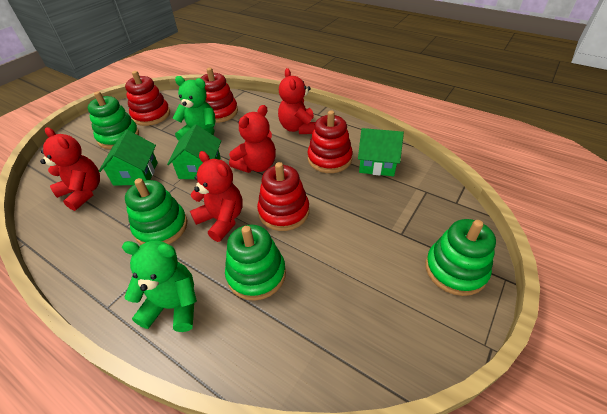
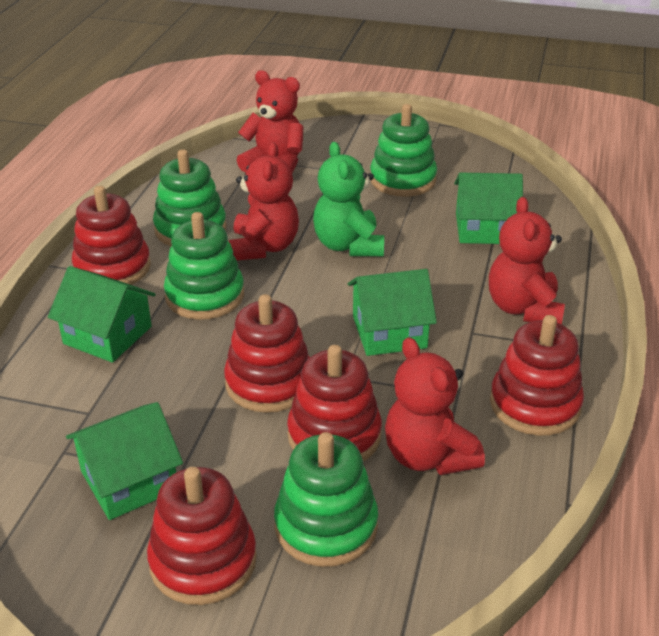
green house: 3 -> 4
green teddy bear: 2 -> 1
red stacking toy: 4 -> 5

